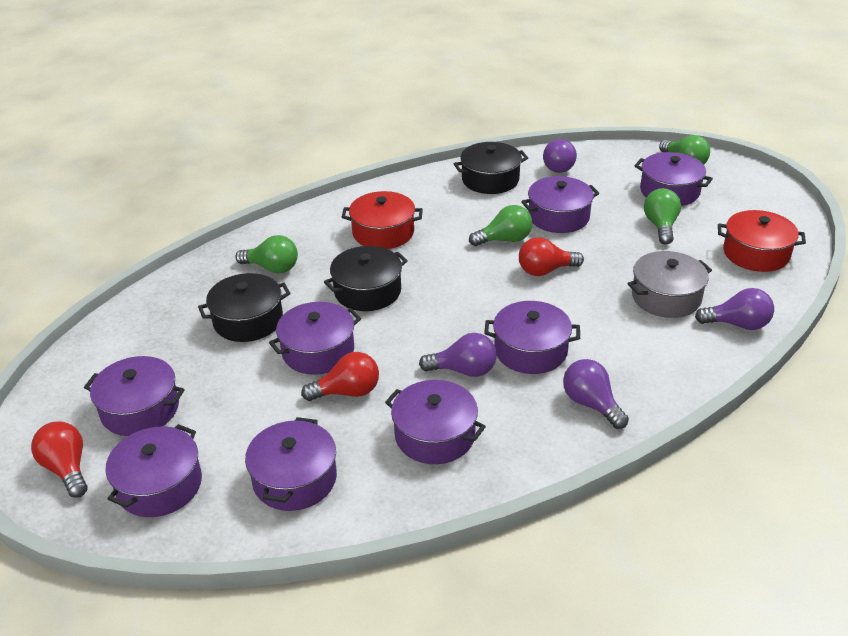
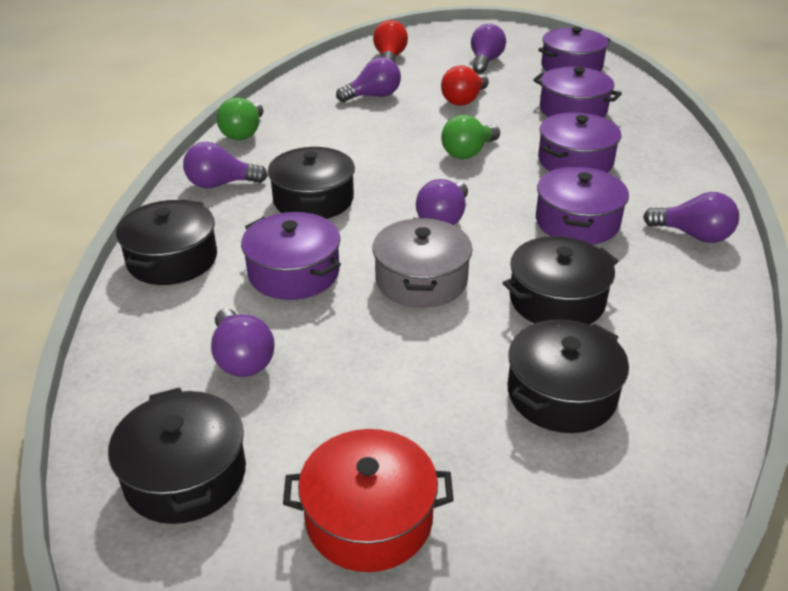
black pot: 3 -> 5
green light bulb: 4 -> 2
purple light bulb: 4 -> 6
purple pot: 8 -> 5
red light bulb: 3 -> 2
red pot: 2 -> 1

